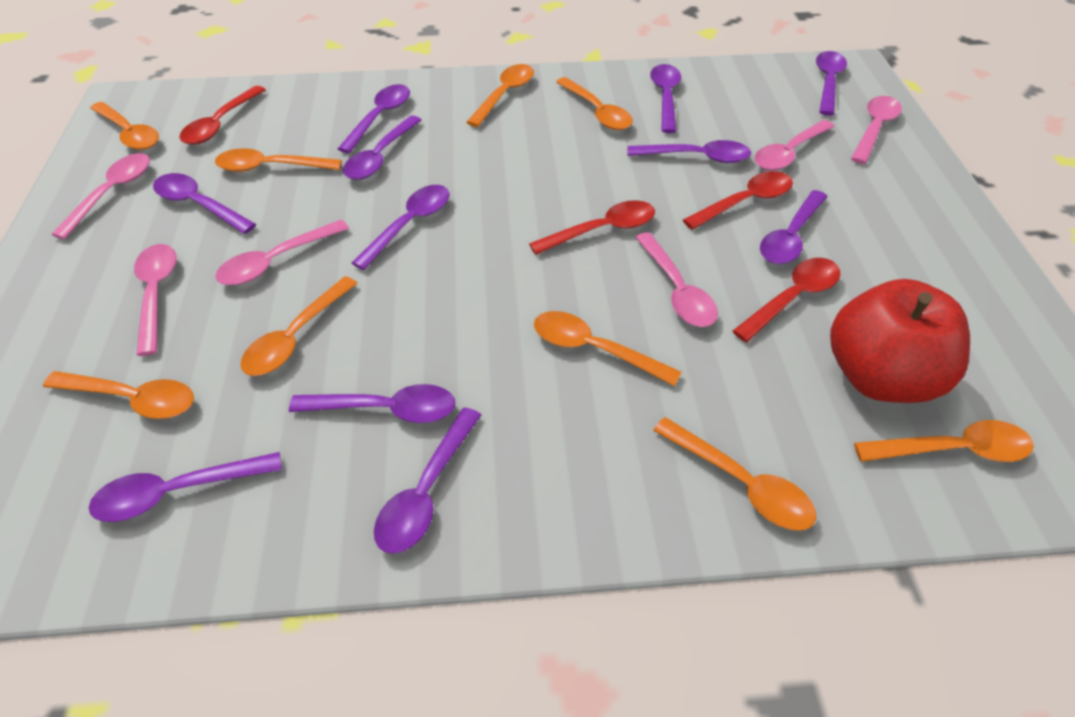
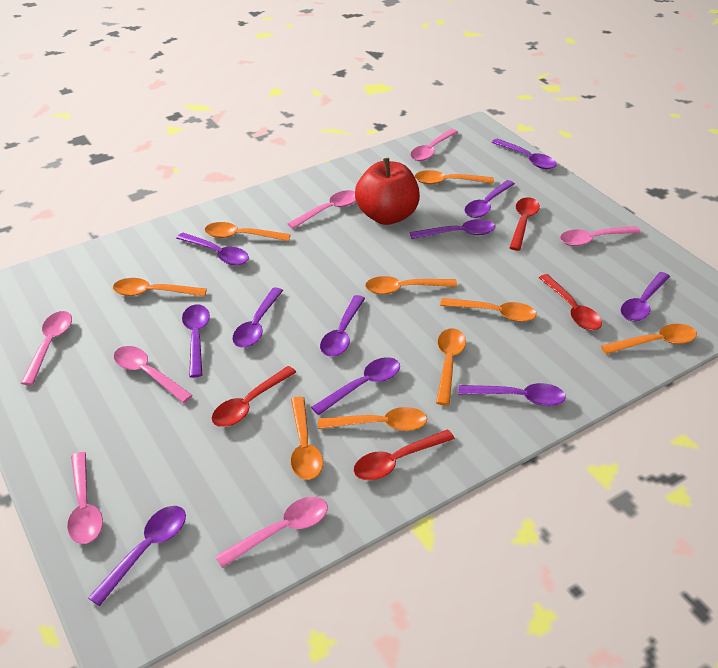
pink spoon: 6 -> 7

